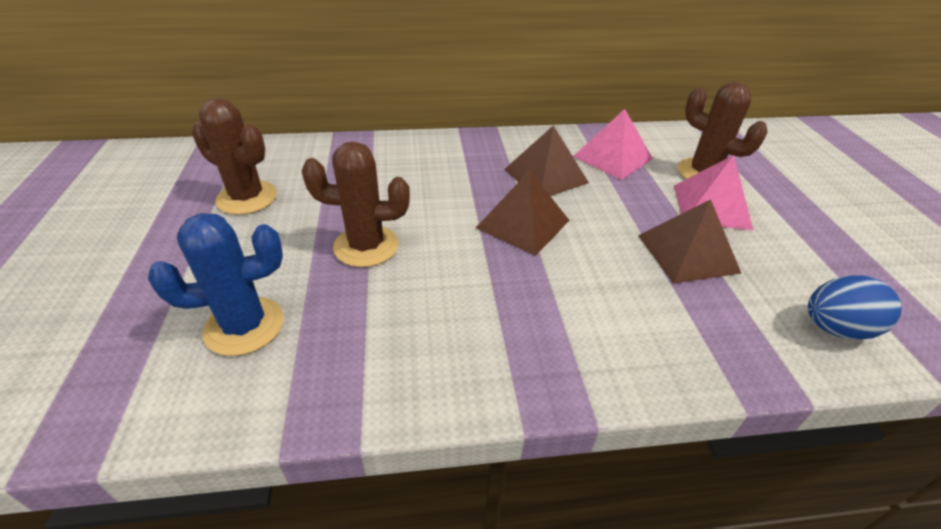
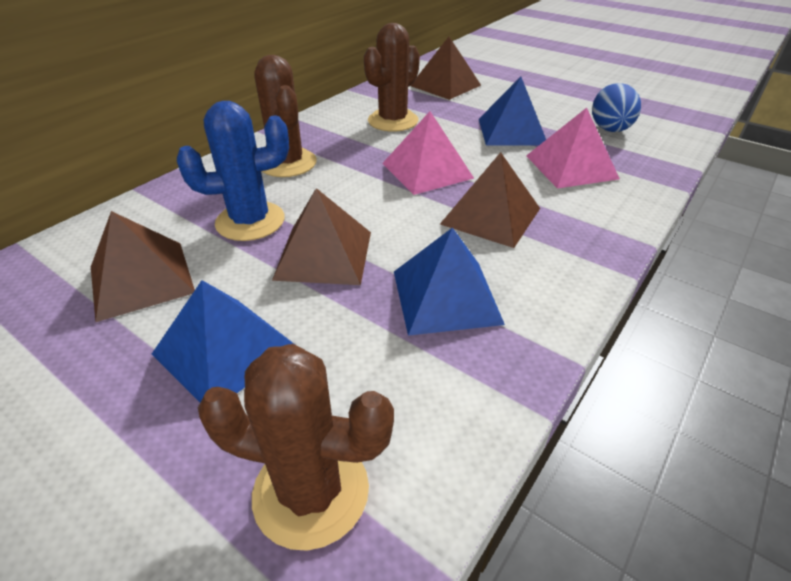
blue pyramid: 0 -> 3
brown pyramid: 3 -> 4

